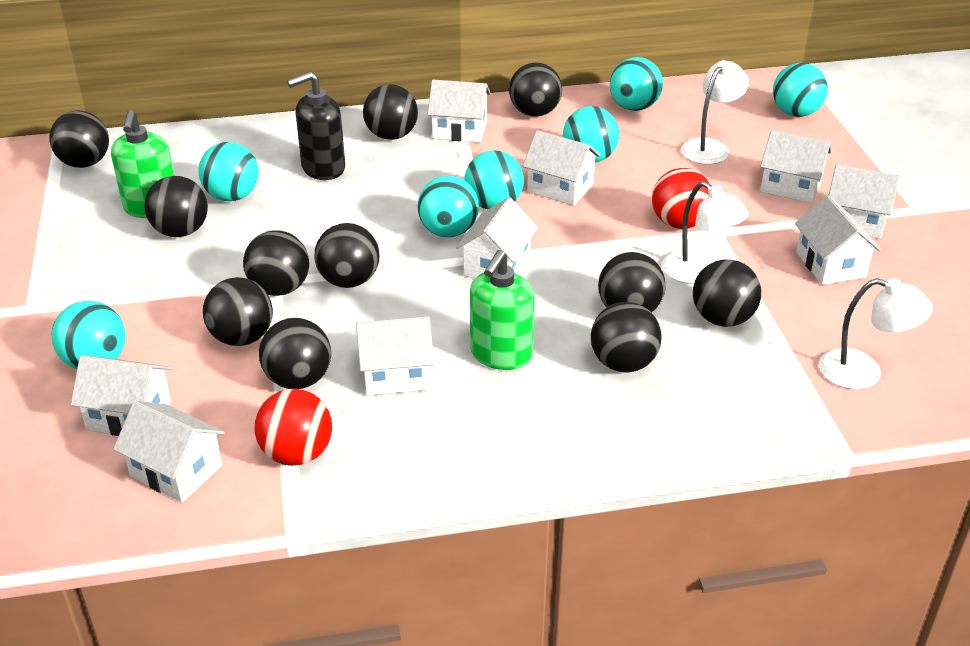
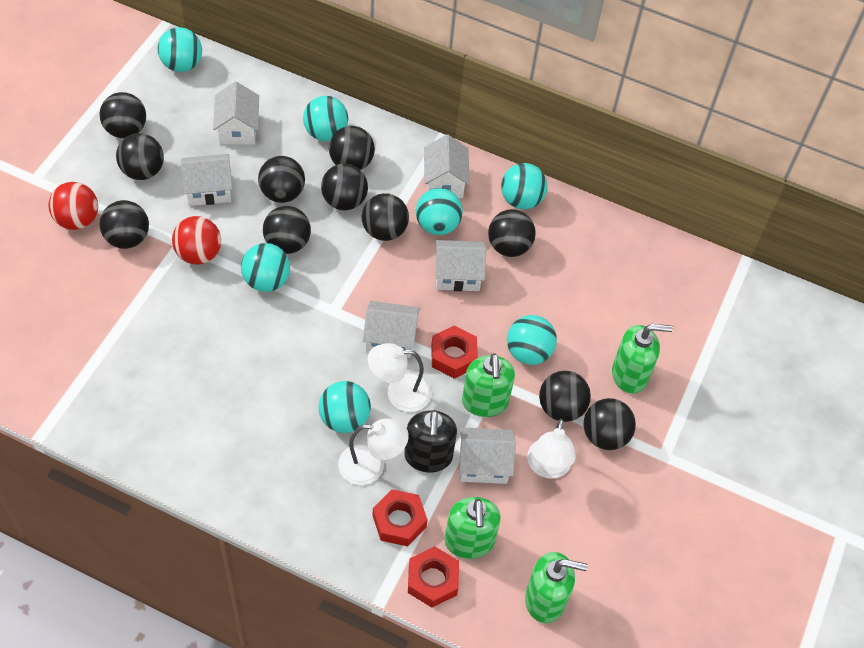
green soap dispenser: 2 -> 4
red nut: 0 -> 3
white house: 9 -> 6

